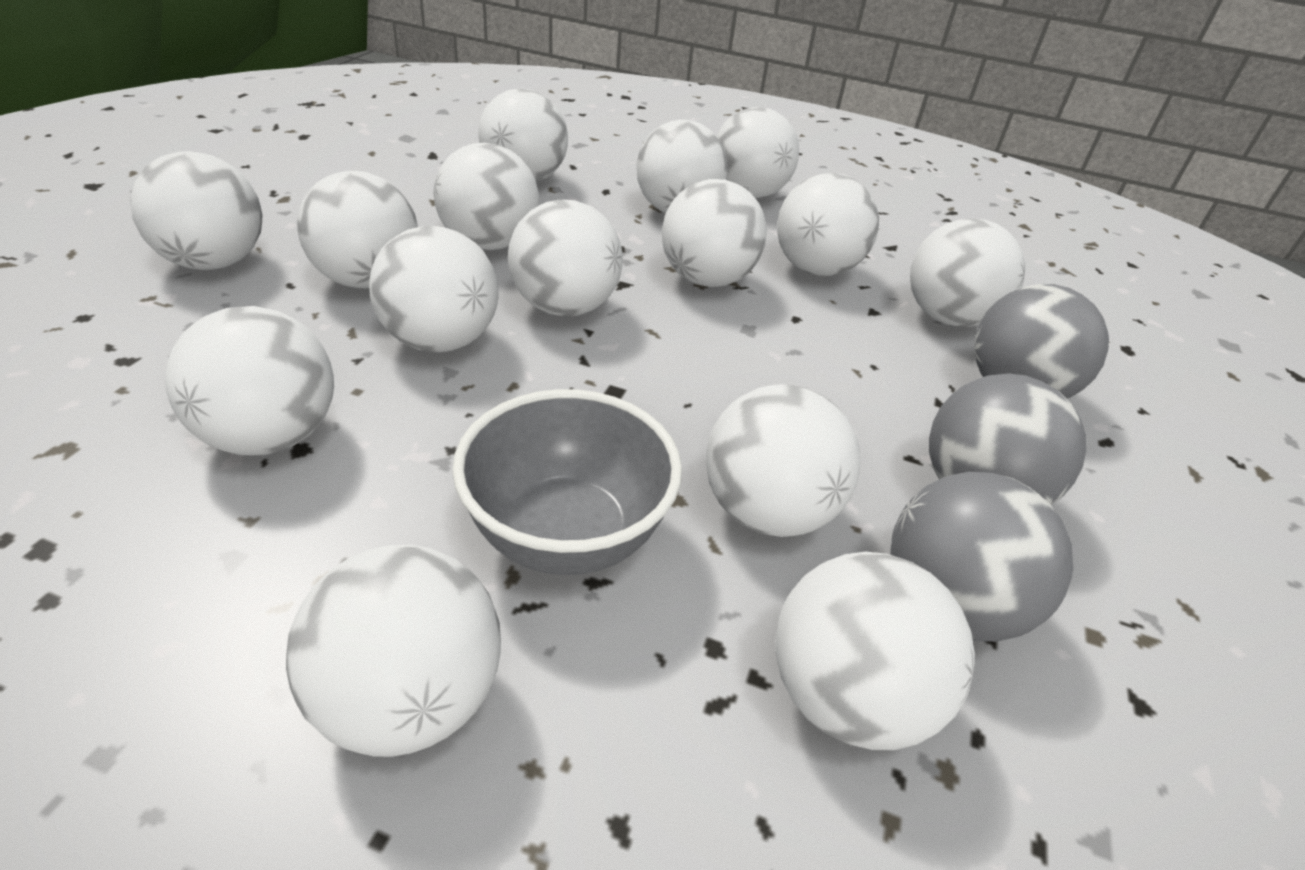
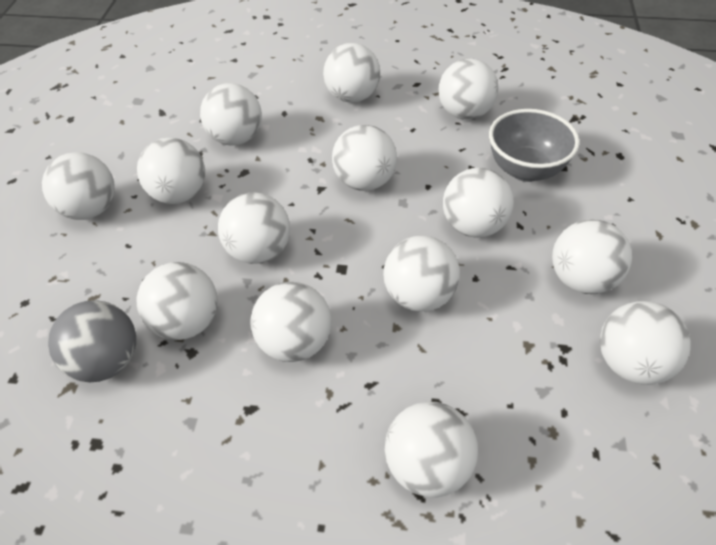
grey ball: 3 -> 1
white ball: 15 -> 14

